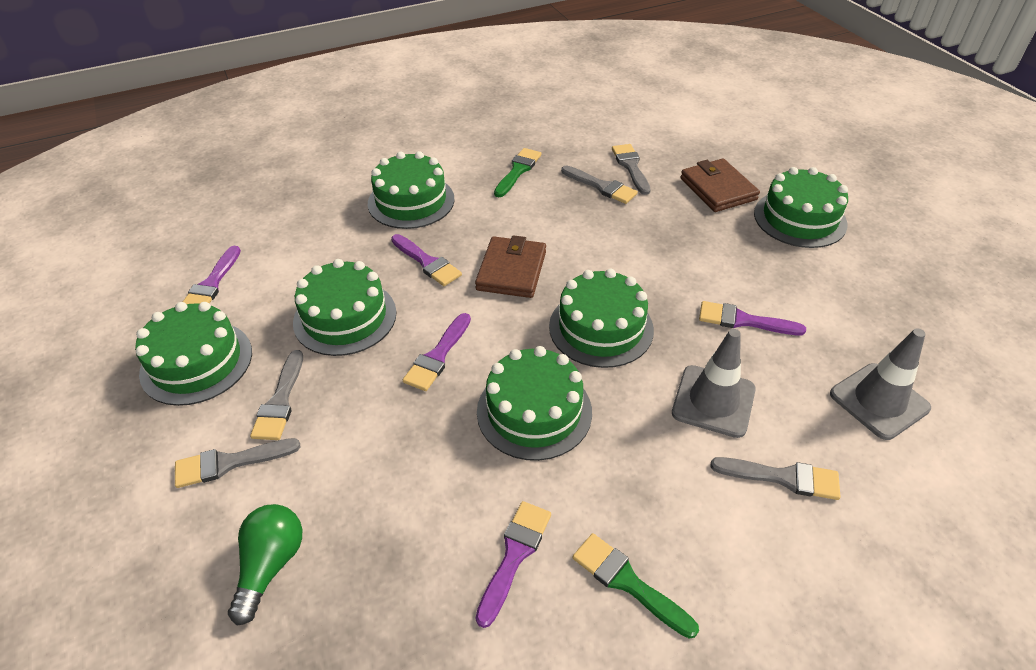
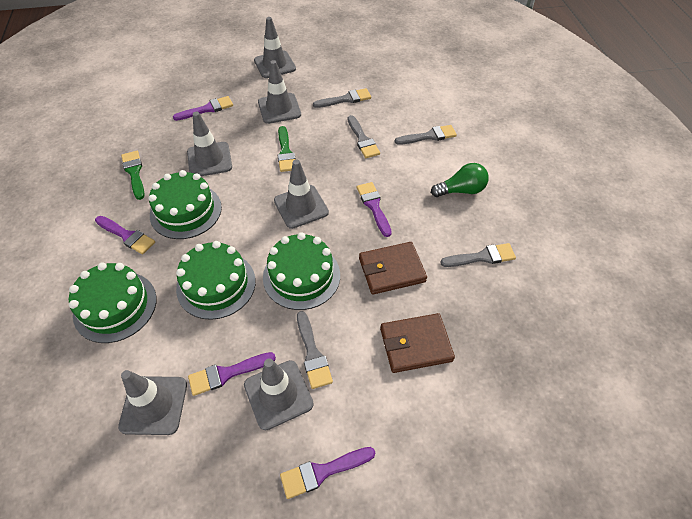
green cake: 6 -> 4
grey traffic cone: 2 -> 6

